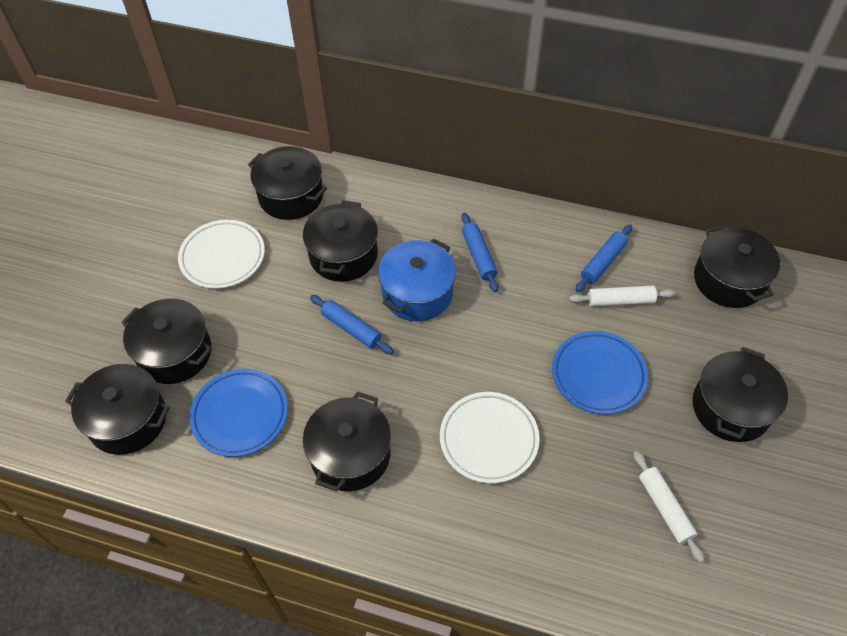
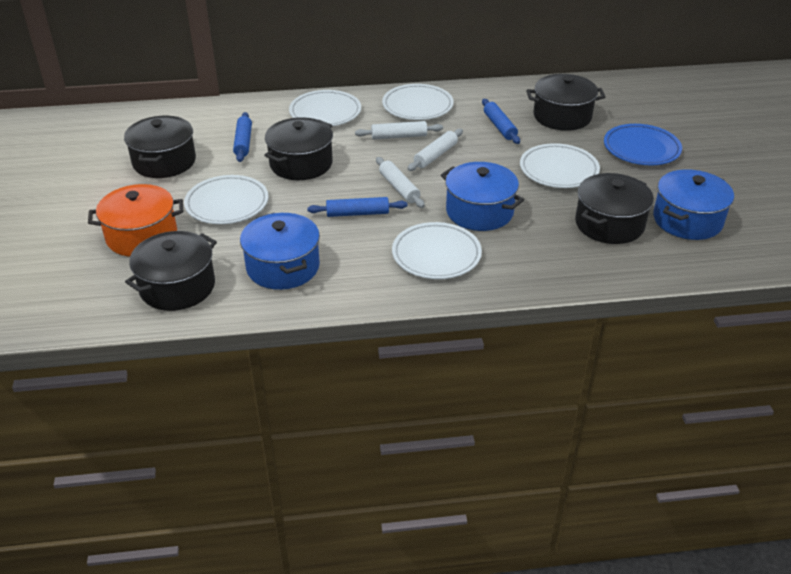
black pot: 7 -> 5
blue plate: 2 -> 1
blue pot: 1 -> 3
orange pot: 0 -> 1
white plate: 2 -> 5
white rolling pin: 2 -> 3

